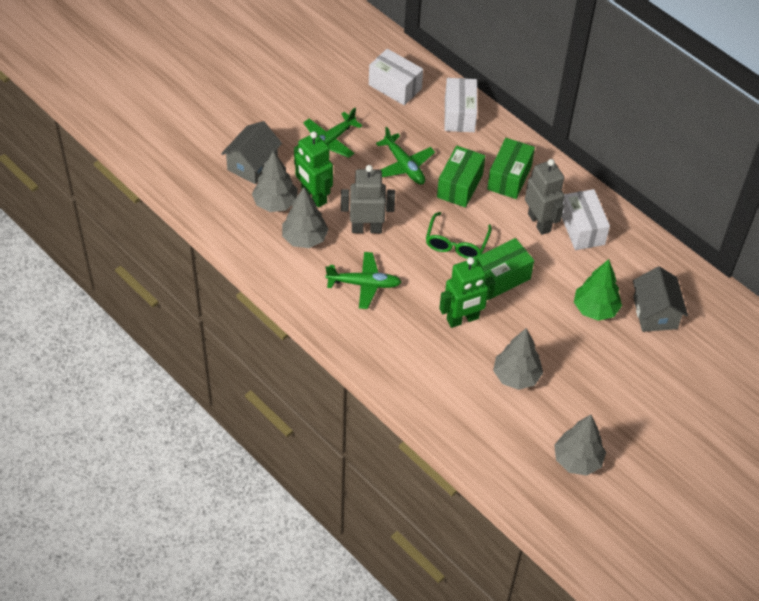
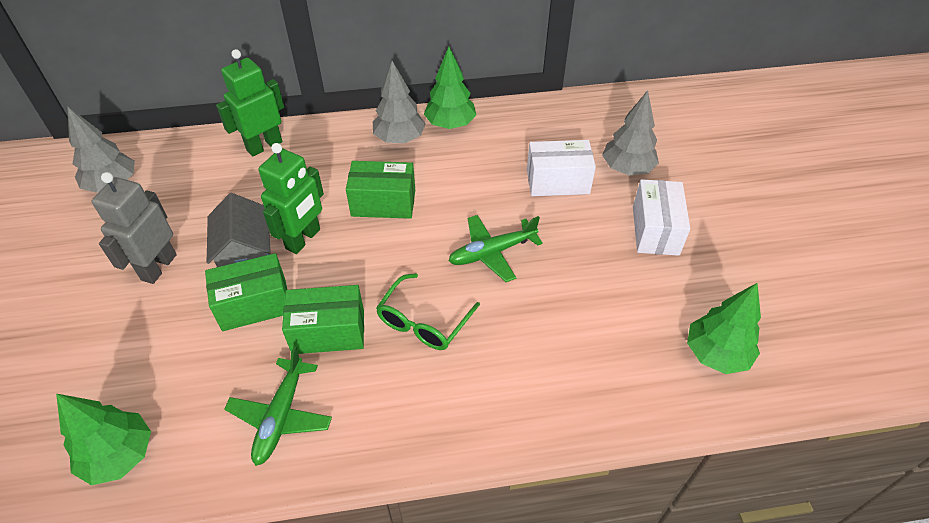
green plane: 3 -> 2
green tree: 1 -> 3
grey house: 2 -> 1
grey robot: 2 -> 1
grey tree: 4 -> 3
white box: 3 -> 2

